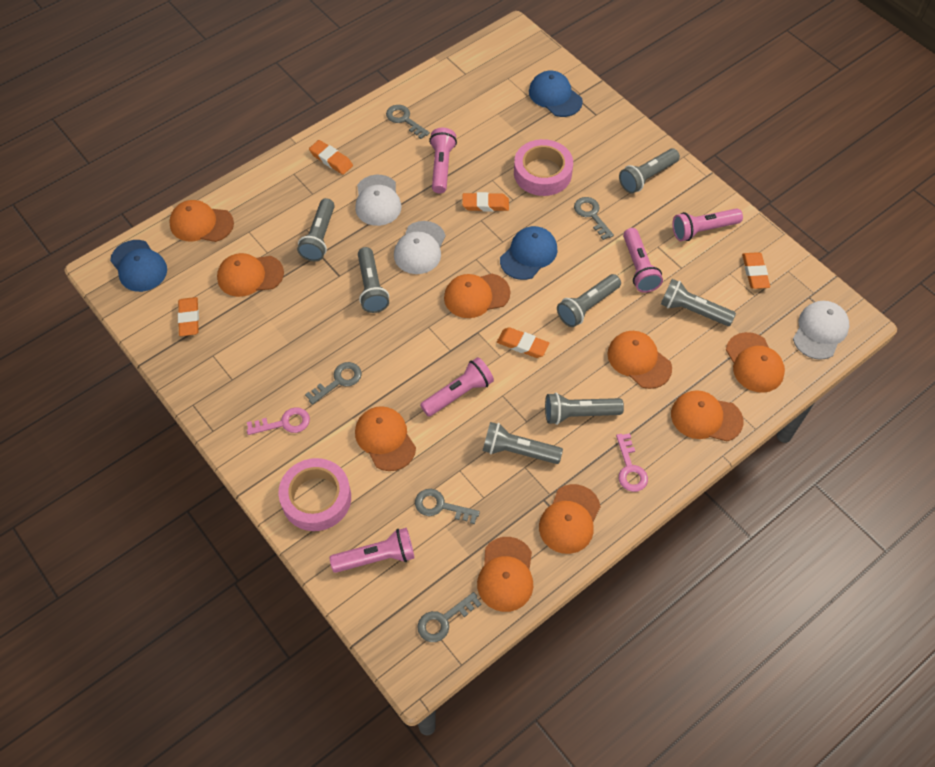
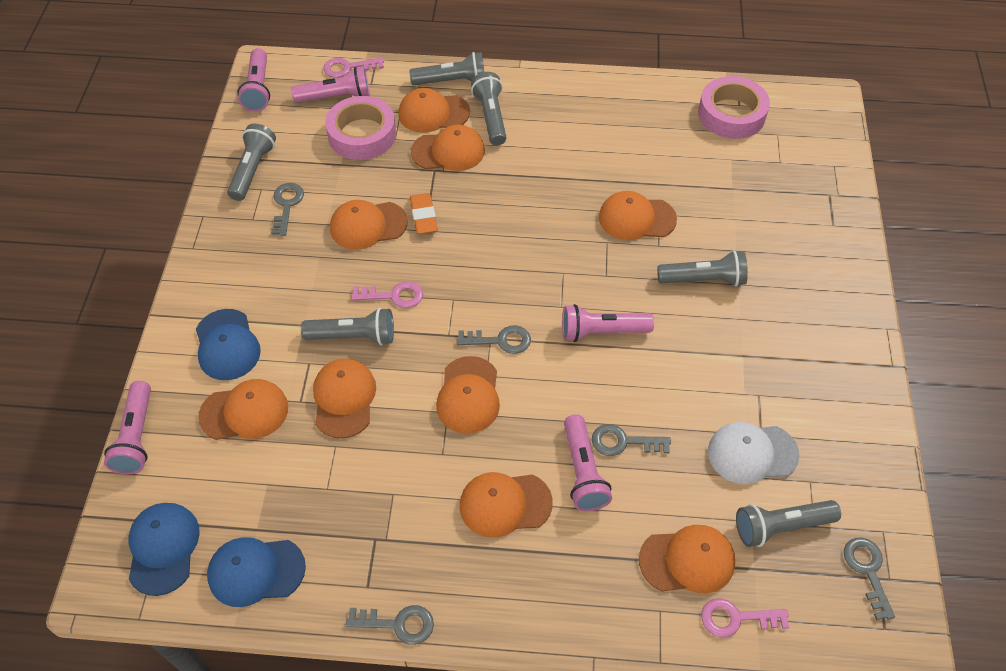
grey flashlight: 7 -> 6
orange eraser: 5 -> 1
pink key: 2 -> 3
white cap: 3 -> 1

